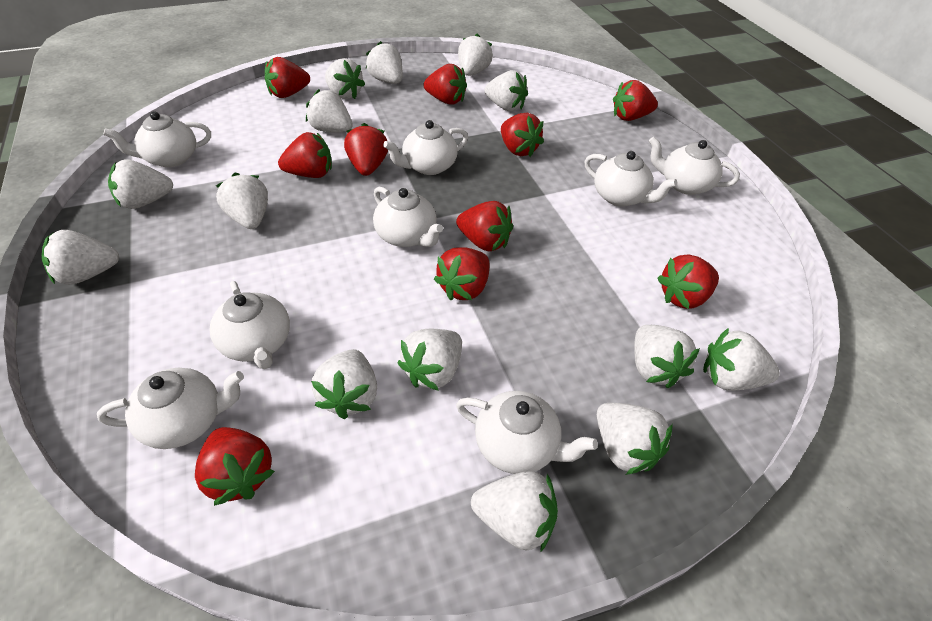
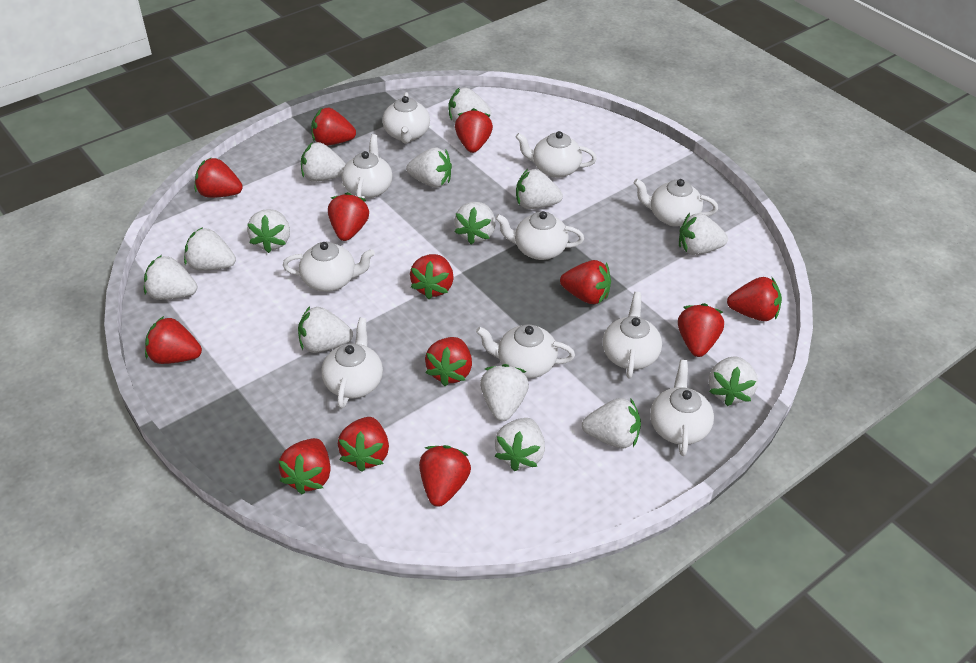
red strawberry: 10 -> 13
white teapot: 8 -> 10

